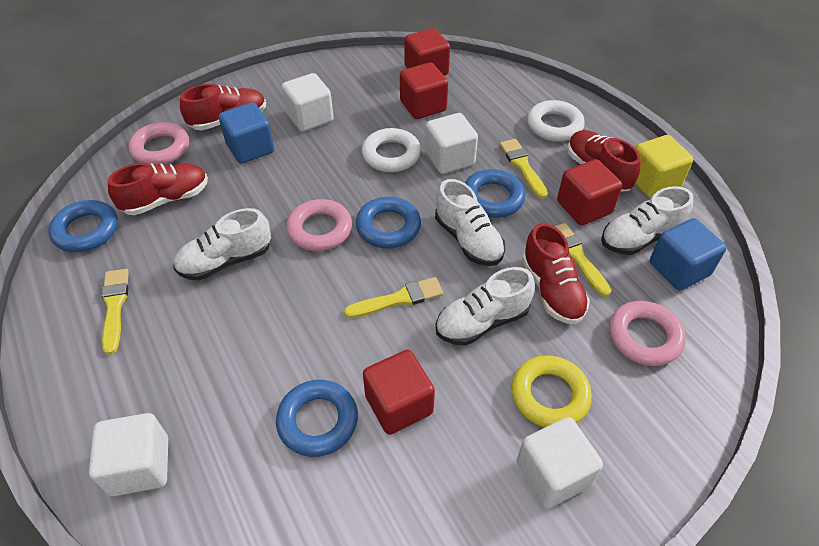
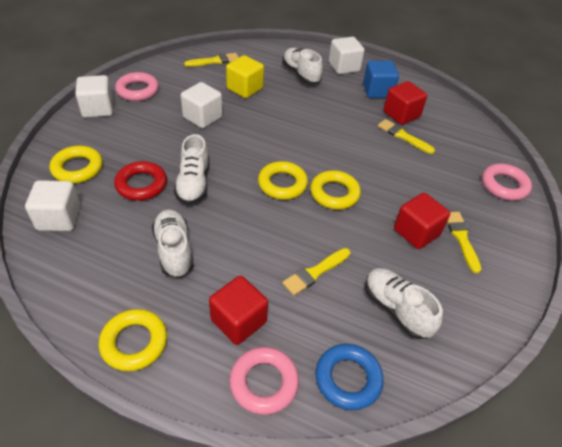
blue cube: 2 -> 1
blue ring: 4 -> 1
red cube: 4 -> 3
red ring: 0 -> 1
red shoe: 4 -> 0
white ring: 2 -> 0
yellow ring: 1 -> 4

